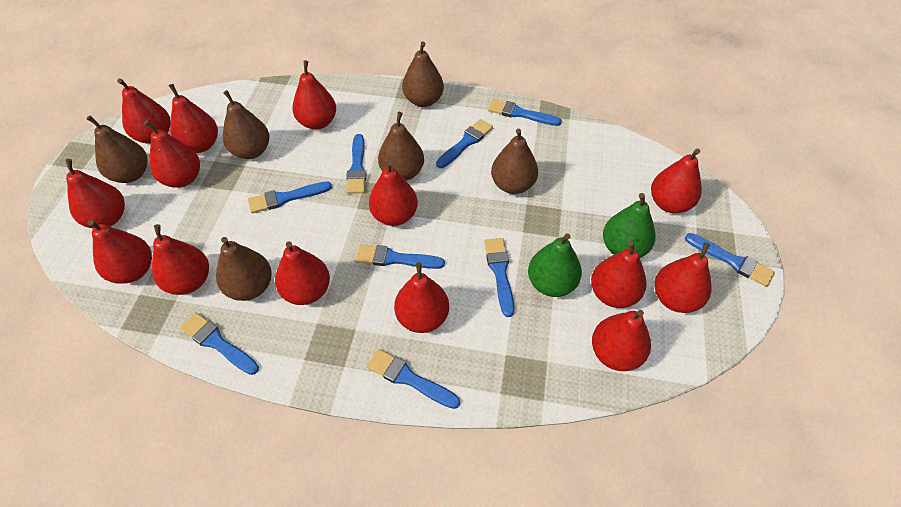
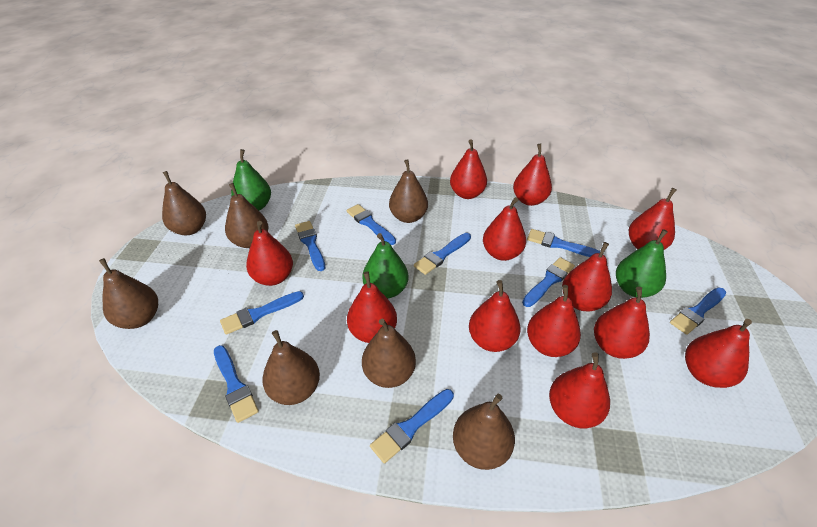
brown pear: 6 -> 7
green pear: 2 -> 3
red pear: 14 -> 12

